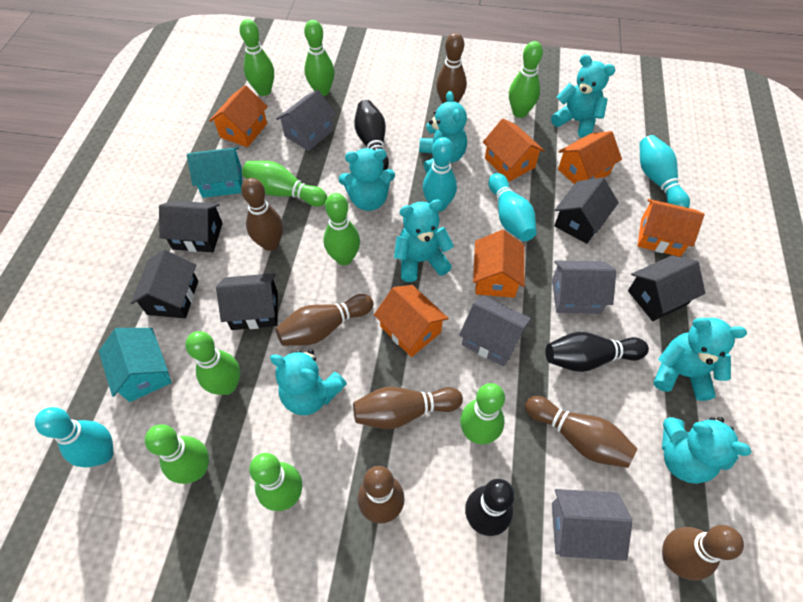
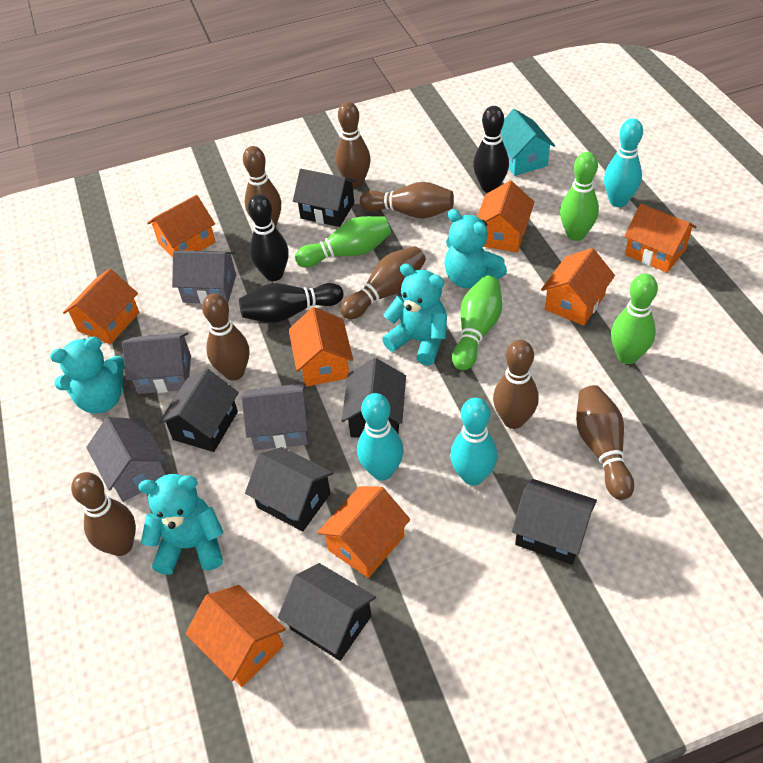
black house: 5 -> 6
brown bowling pin: 7 -> 8
green bowling pin: 9 -> 4
orange house: 6 -> 8
turquoise bowling pin: 4 -> 3
turquoise house: 2 -> 1
turquoise teddy bear: 7 -> 4

